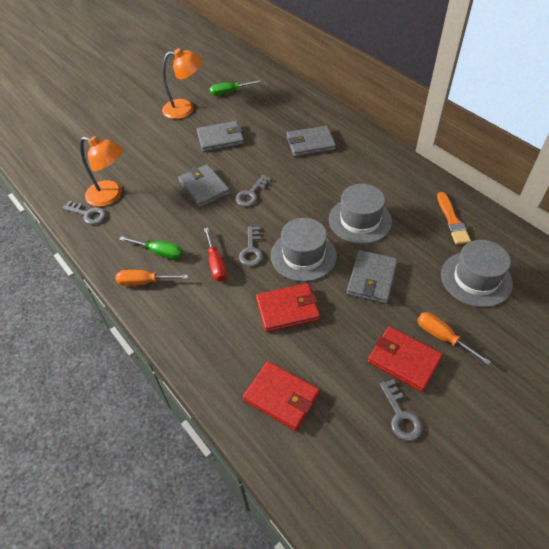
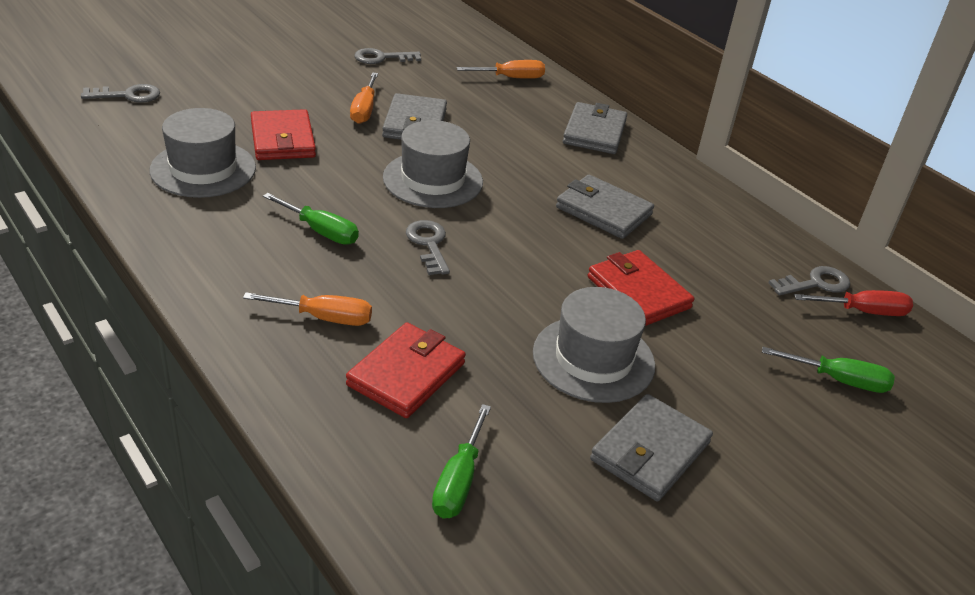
green screwdriver: 2 -> 3
orange brush: 1 -> 0
orange lamp: 2 -> 0
orange screwdriver: 2 -> 3

